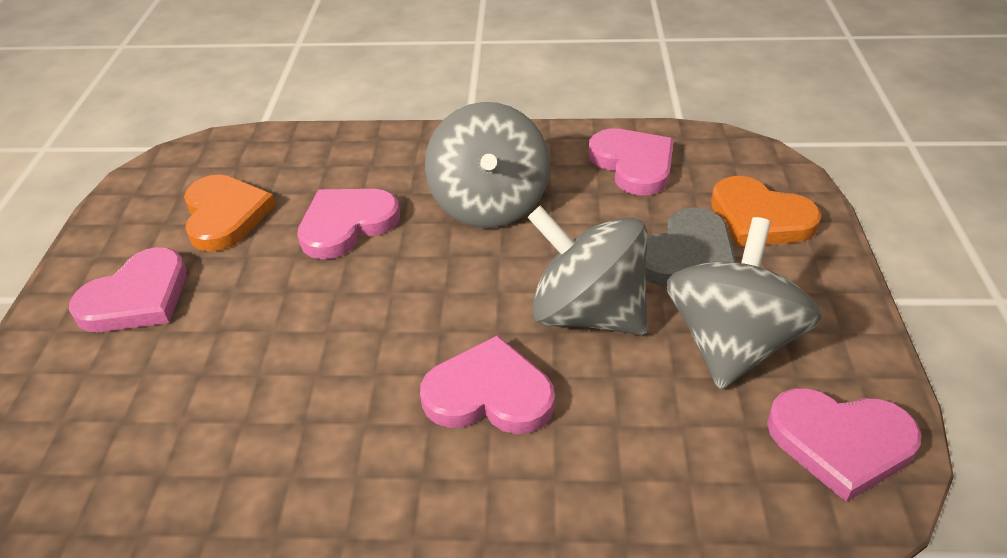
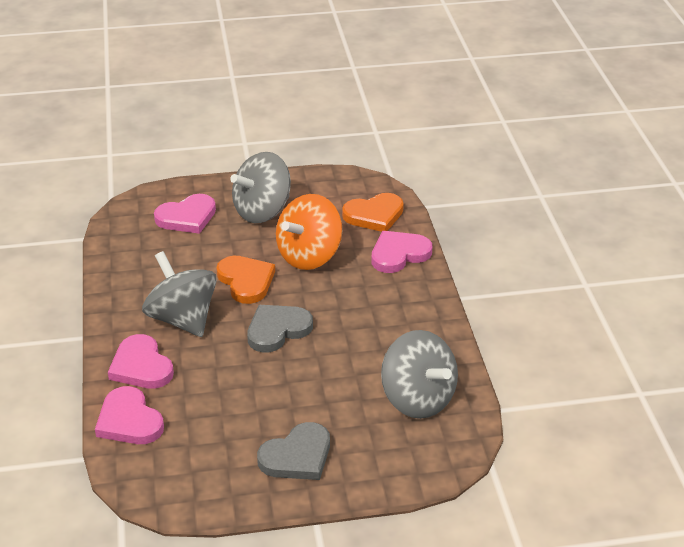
grey heart: 1 -> 2
orange spinning top: 0 -> 1
pink heart: 5 -> 4

